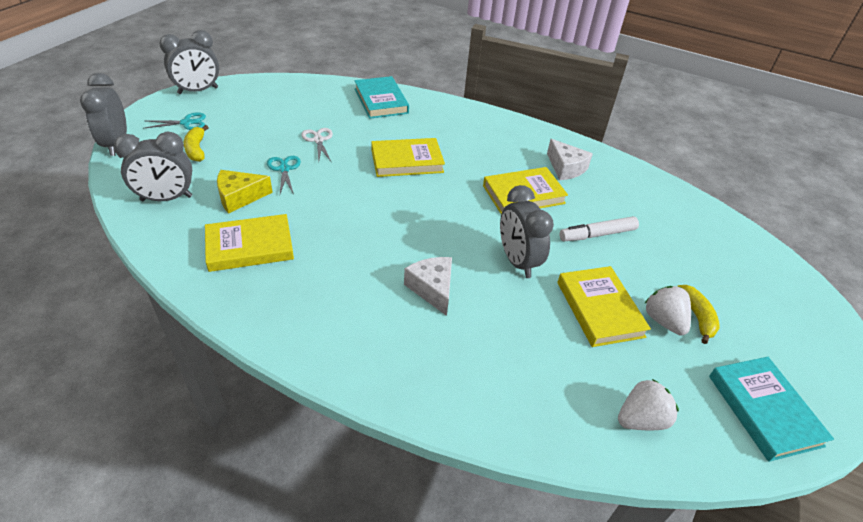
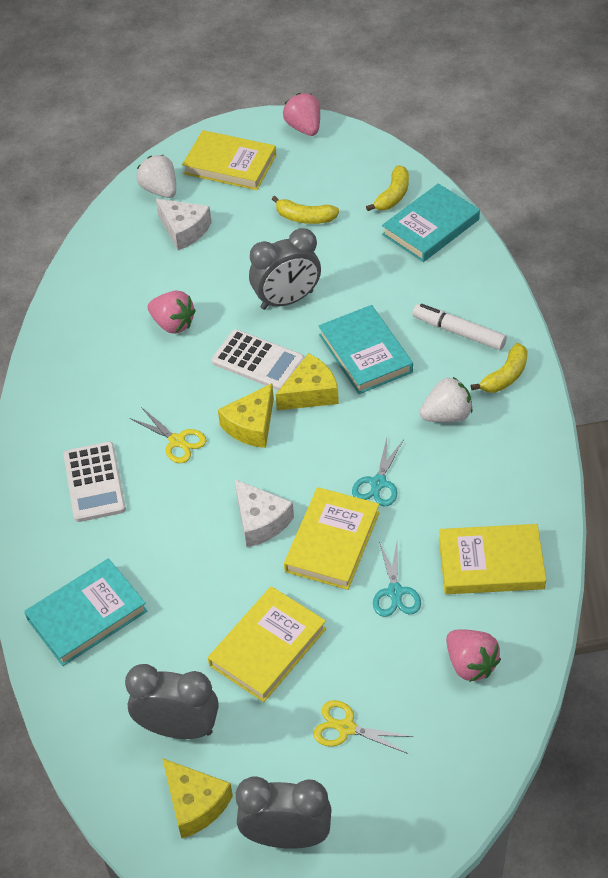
grey clock: 4 -> 3
pink strawberry: 0 -> 3
turquoise book: 2 -> 3
white calculator: 0 -> 2
white scissors: 1 -> 0
yellow banana: 2 -> 3
yellow cheese: 1 -> 3
yellow scissors: 0 -> 2

